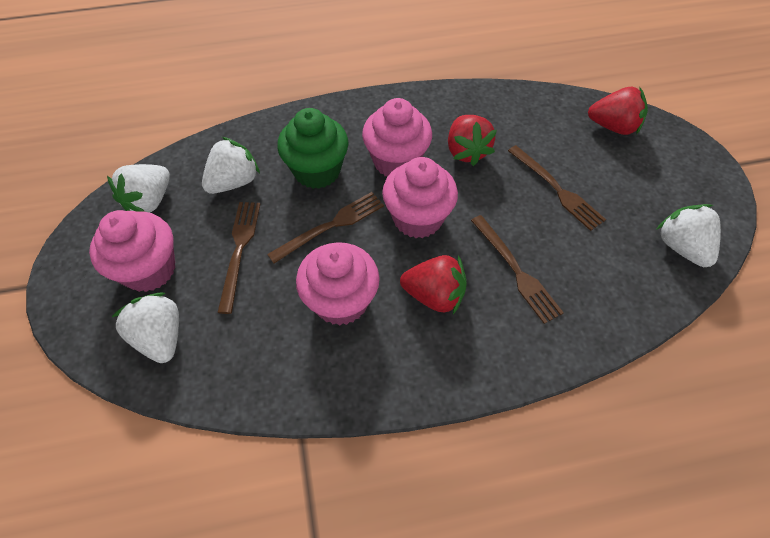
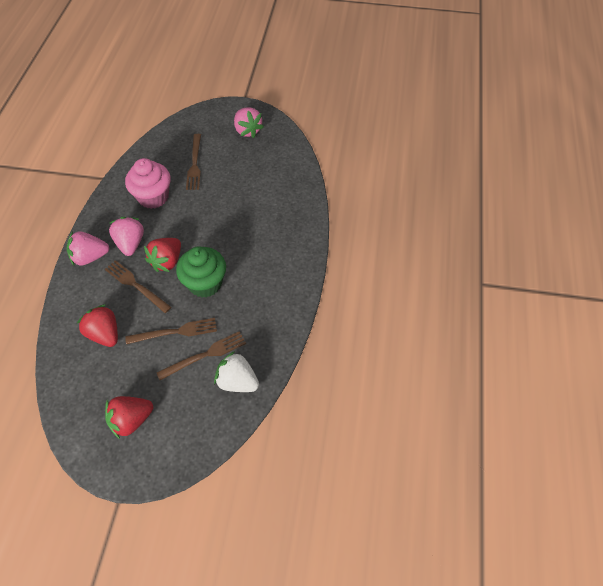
pink cupcake: 4 -> 1
pink strawberry: 0 -> 3
white strawberry: 4 -> 1

